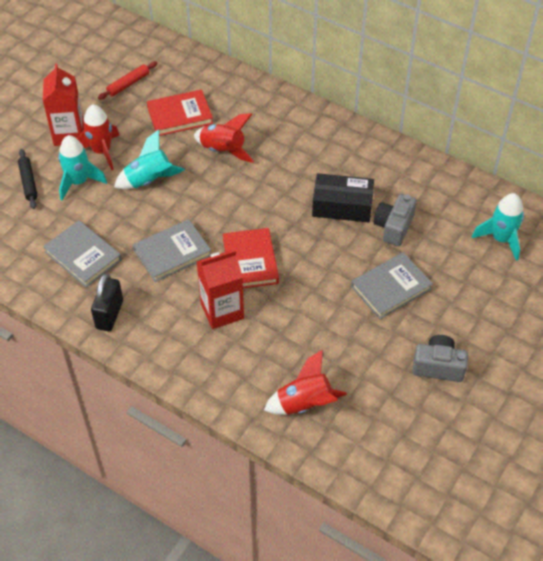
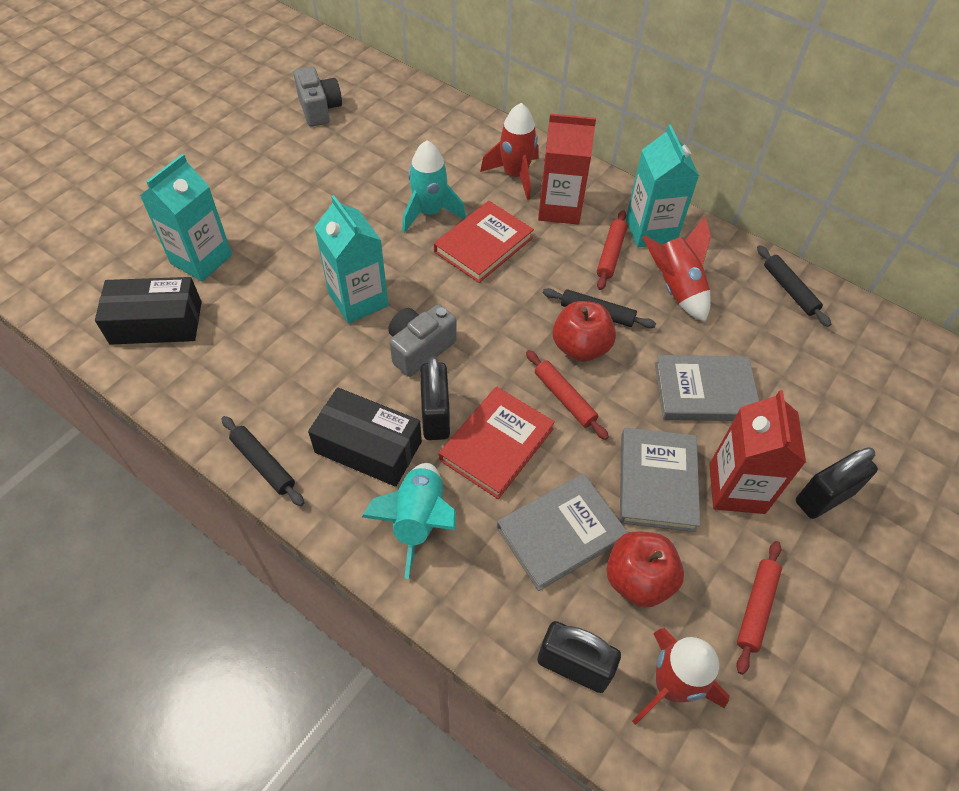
black box: 1 -> 2
black padlock: 1 -> 3
black rolling pin: 1 -> 3
red apple: 0 -> 2
red rolling pin: 1 -> 3
turquoise carton: 0 -> 3
turquoise rocket: 3 -> 2

